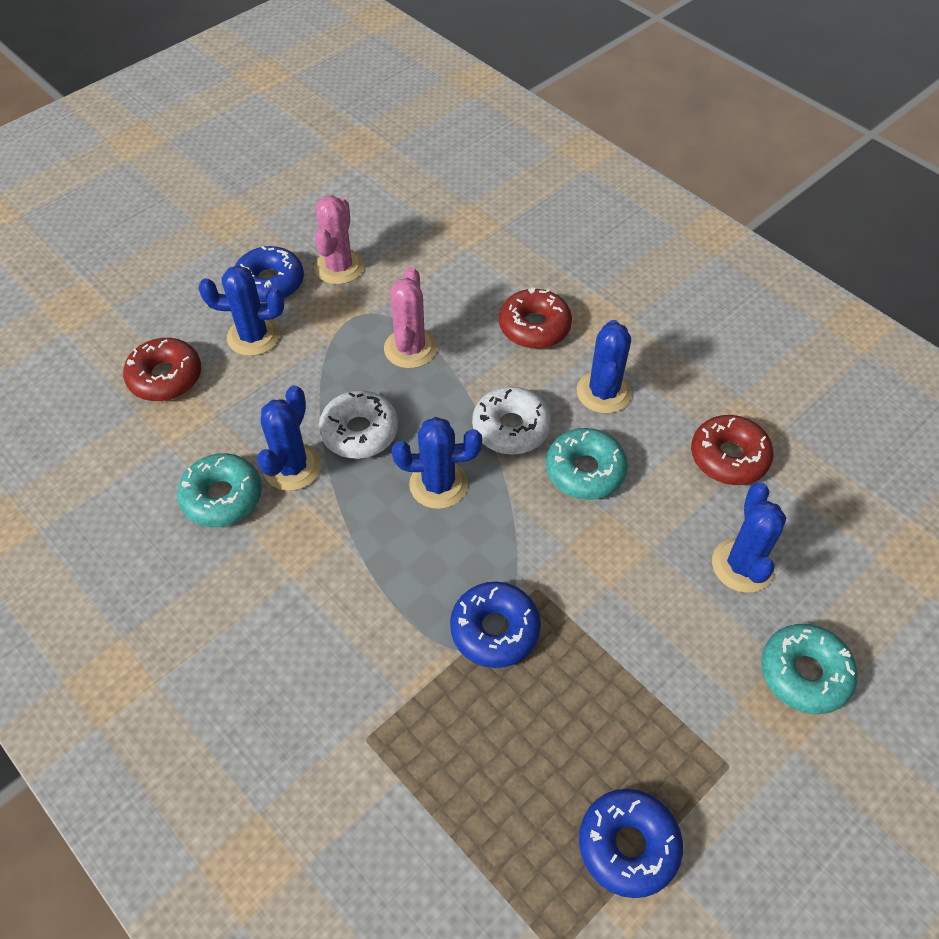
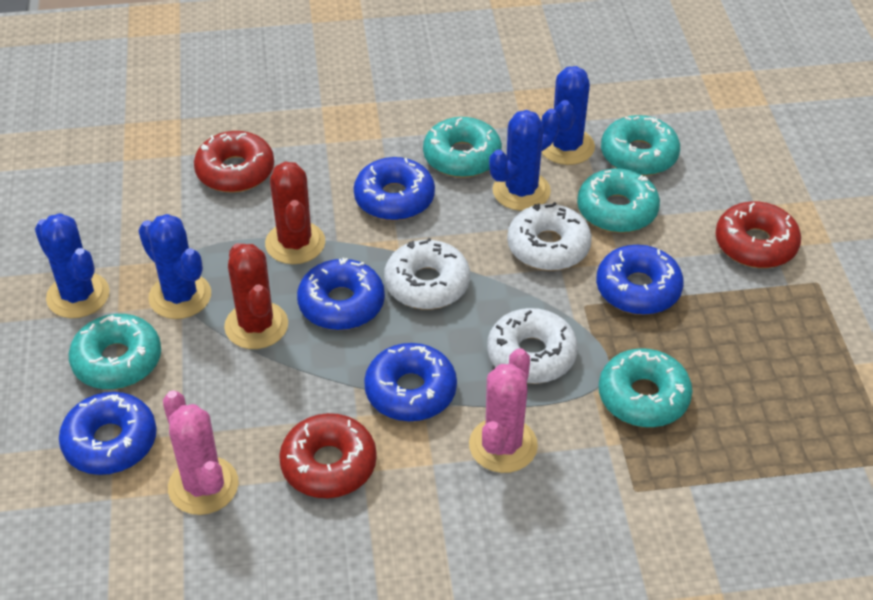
blue cactus: 5 -> 4
blue donut: 3 -> 5
red cactus: 0 -> 2
turquoise donut: 3 -> 5
white donut: 2 -> 3

